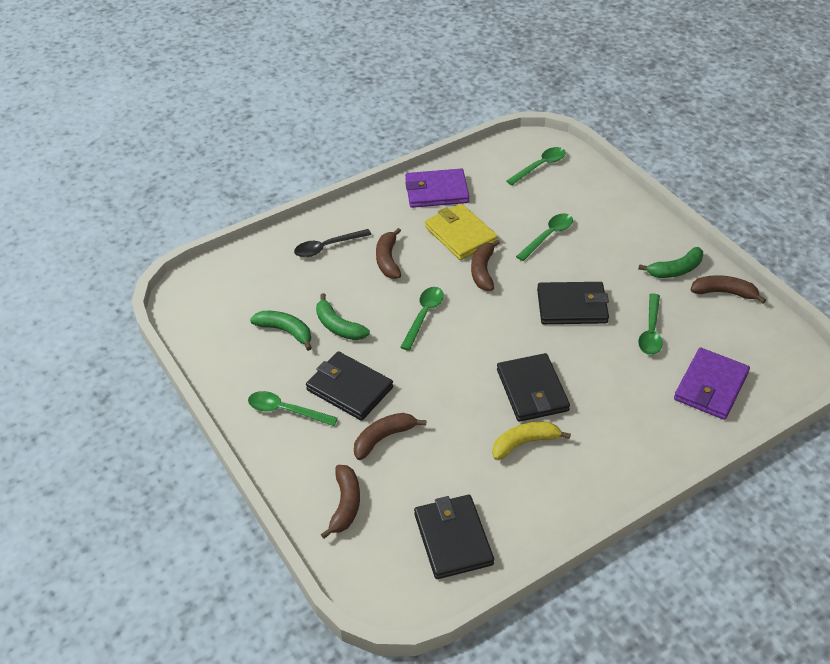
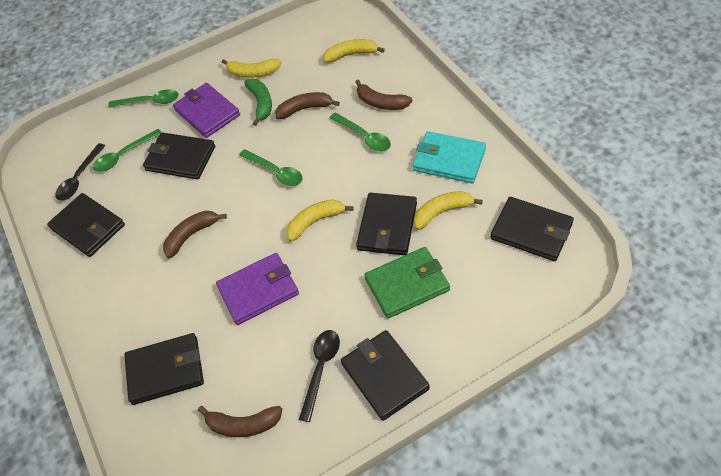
black spoon: 1 -> 2
black wallet: 4 -> 6
brown banana: 5 -> 4
green banana: 3 -> 1
green spoon: 5 -> 4
green wallet: 0 -> 1
turquoise wallet: 0 -> 1
yellow banana: 1 -> 4
yellow wallet: 1 -> 0

